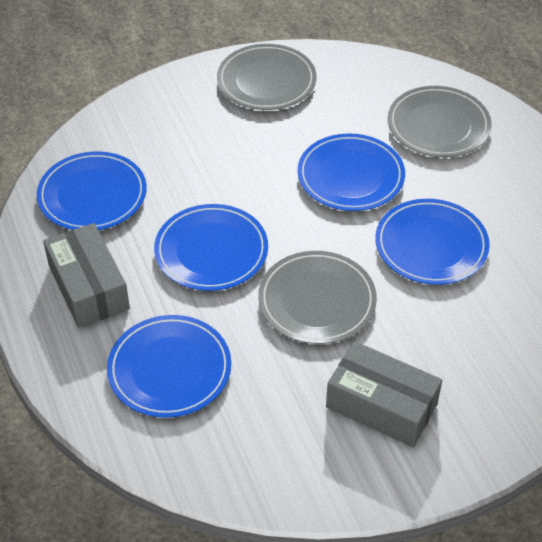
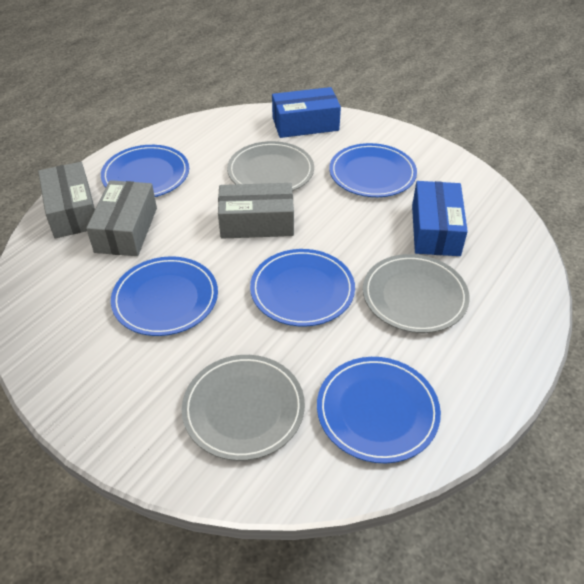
blue box: 0 -> 2
grey box: 2 -> 3

